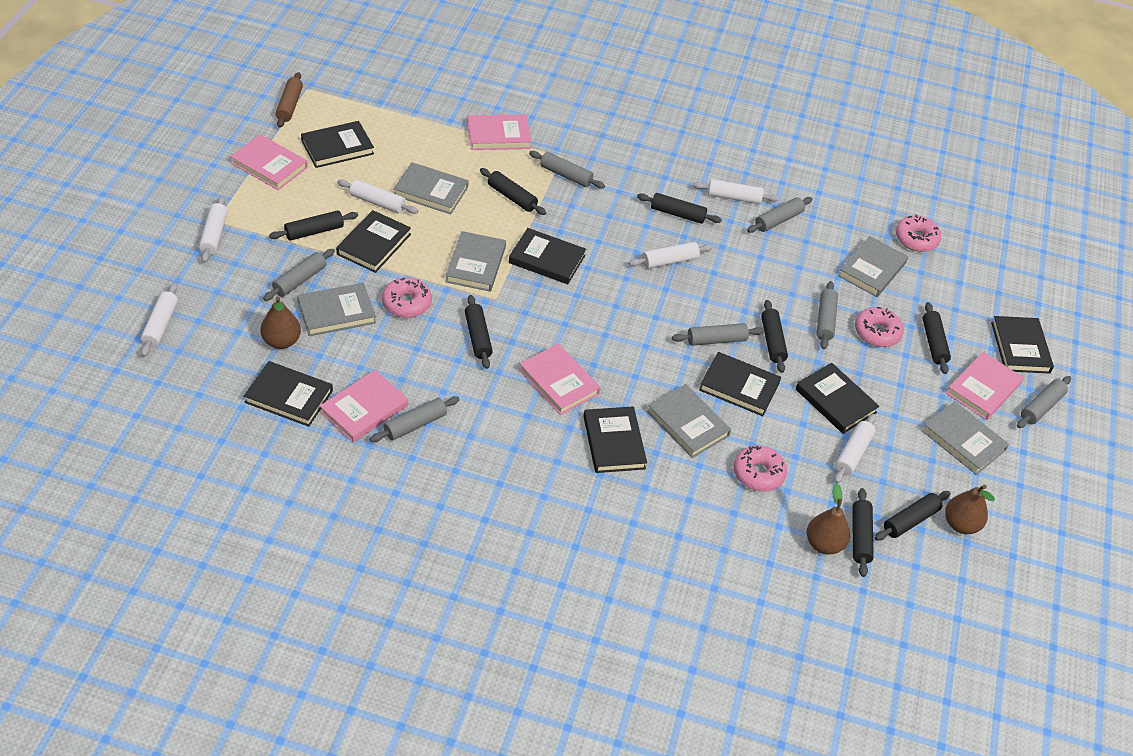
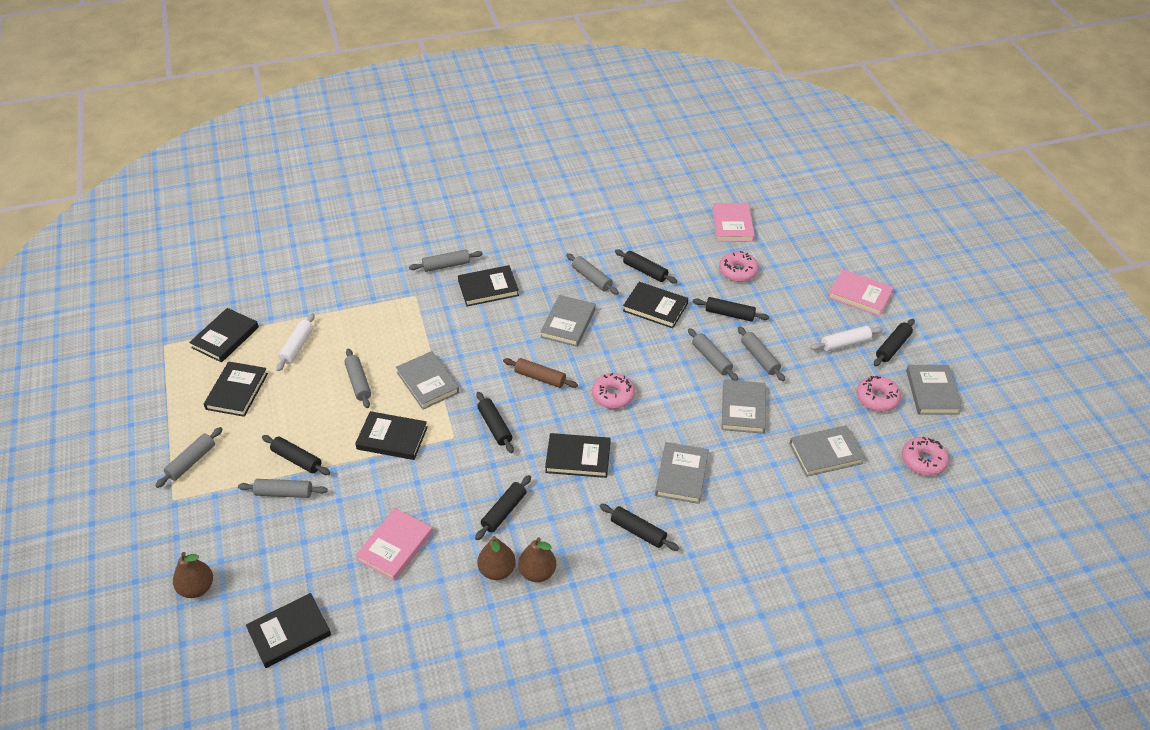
black book: 8 -> 7
black rolling pin: 8 -> 7
pink book: 5 -> 3
white rolling pin: 6 -> 2

